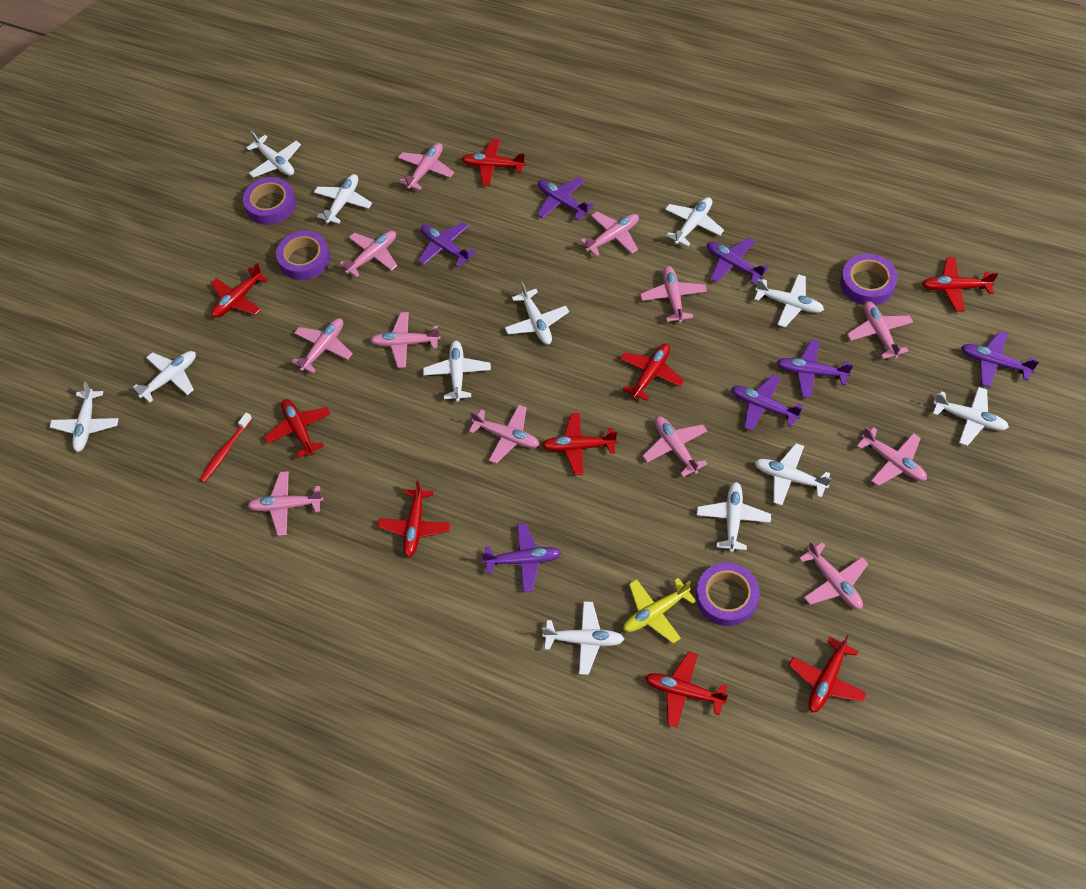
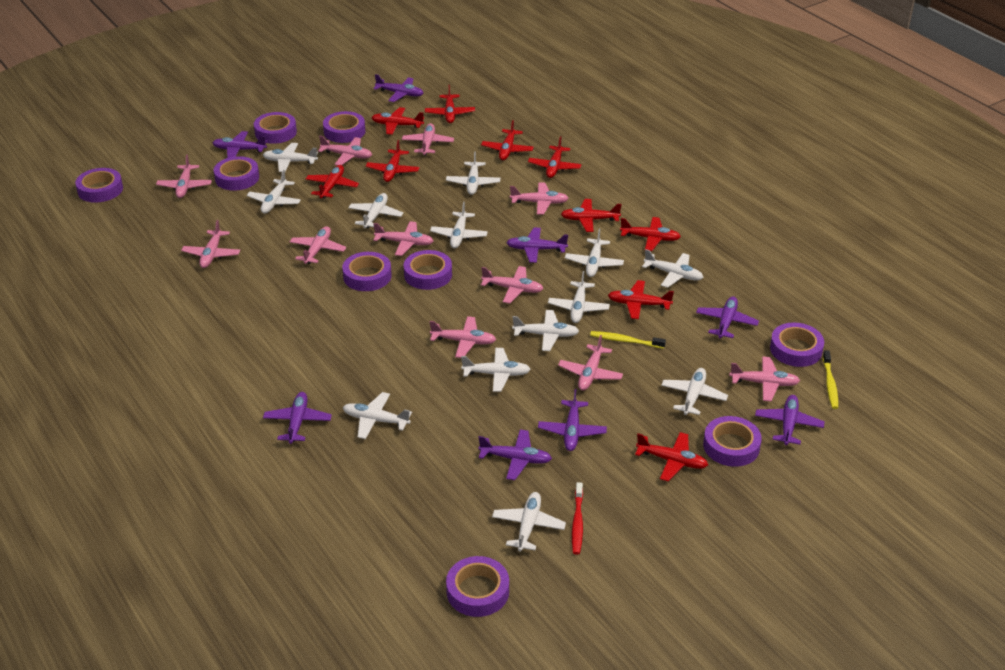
pink plane: 12 -> 11
purple plane: 7 -> 8
purple tape: 4 -> 9
red plane: 9 -> 10
white plane: 12 -> 13
yellow plane: 1 -> 0
yellow toothbrush: 0 -> 2

